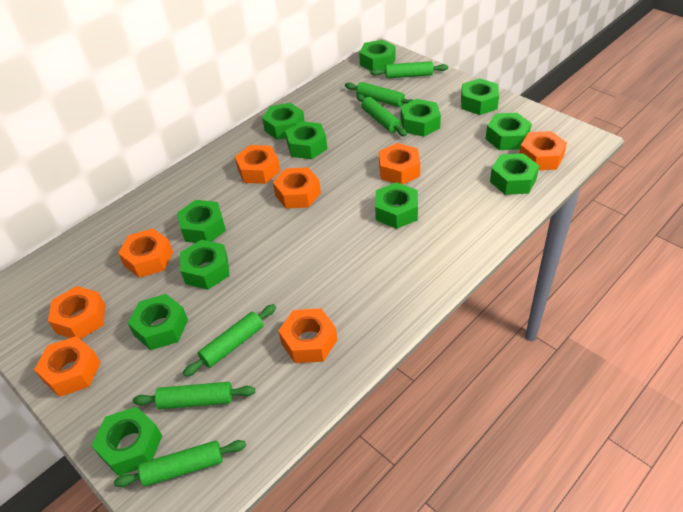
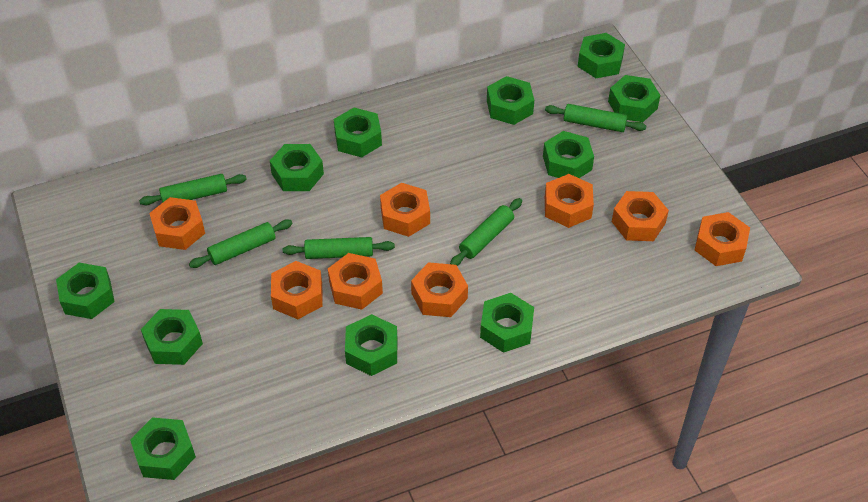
green nut: 12 -> 11
green rolling pin: 6 -> 5

